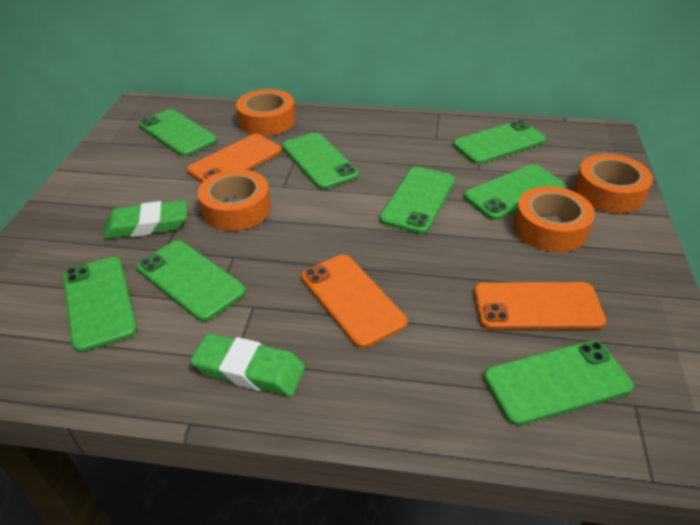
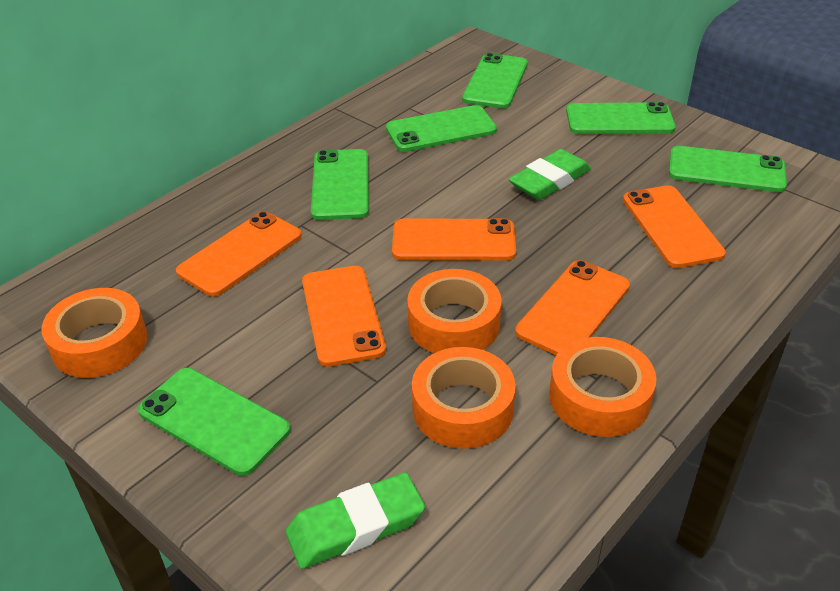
green phone: 8 -> 6
orange phone: 3 -> 5

